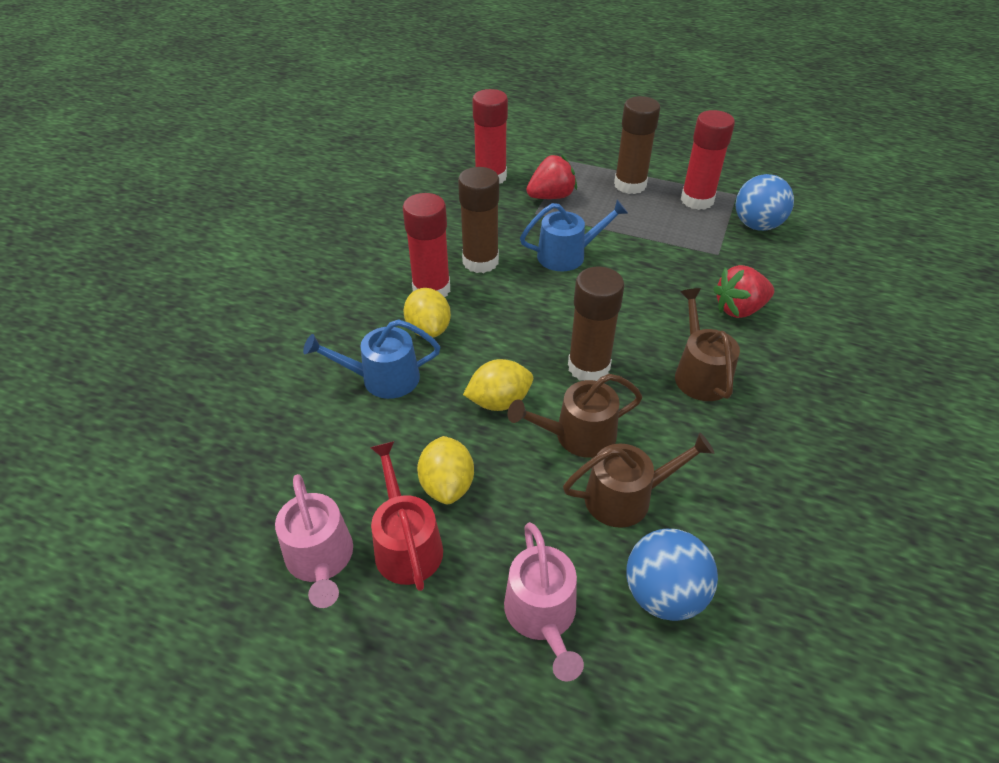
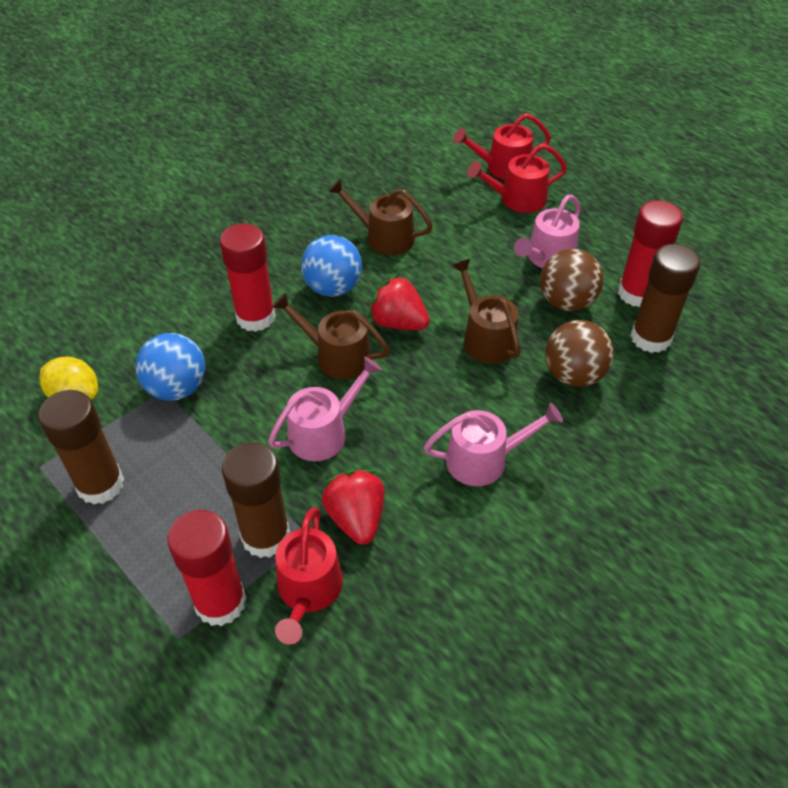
blue watering can: 2 -> 0
brown ball: 0 -> 2
pink watering can: 2 -> 3
red watering can: 1 -> 3
yellow lemon: 3 -> 1

